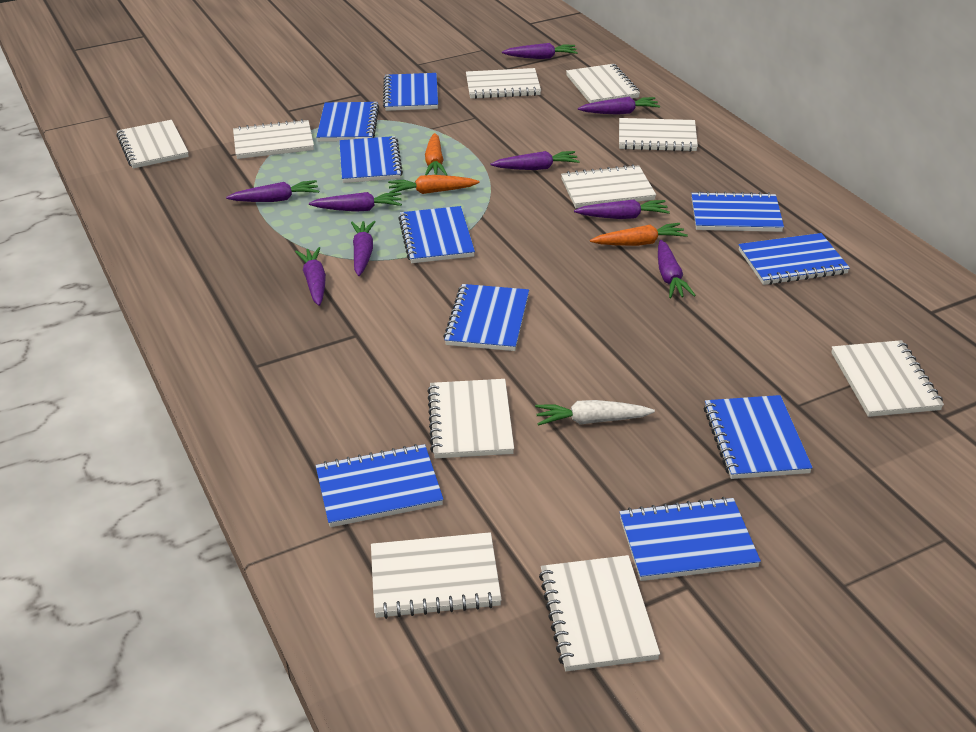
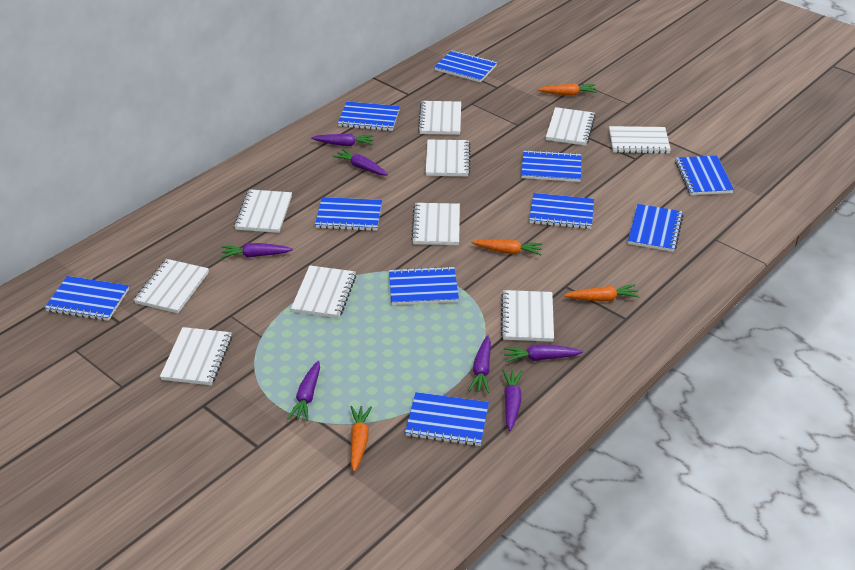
orange carrot: 3 -> 4
purple carrot: 9 -> 7
white carrot: 1 -> 0

